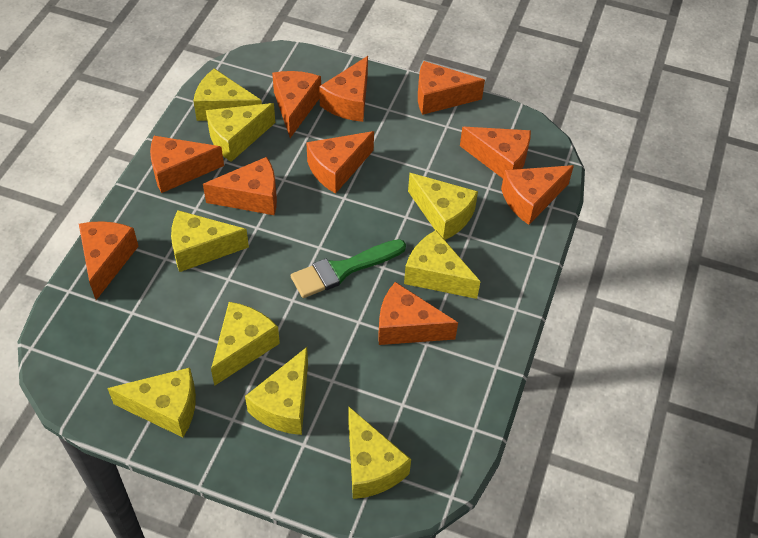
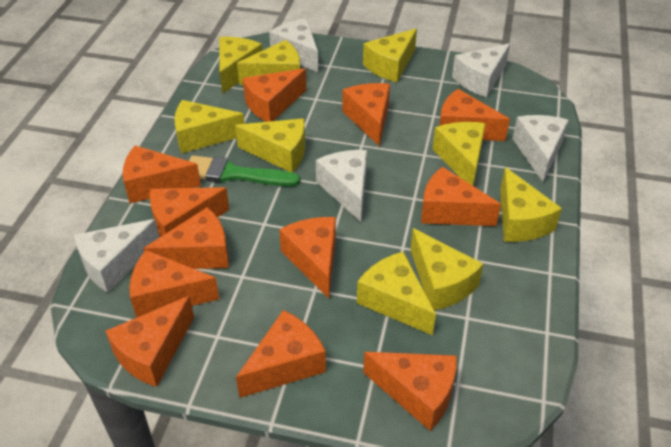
orange cheese: 10 -> 12
white cheese: 0 -> 5

